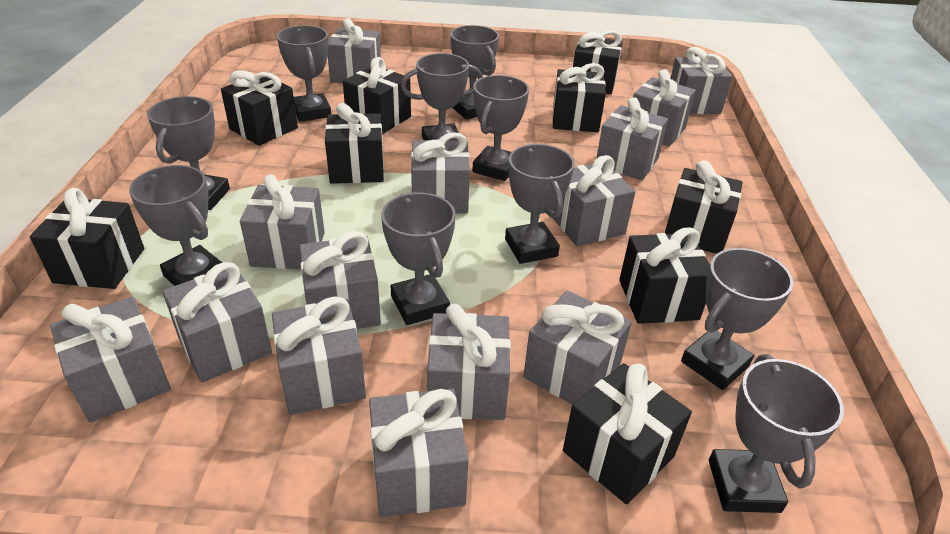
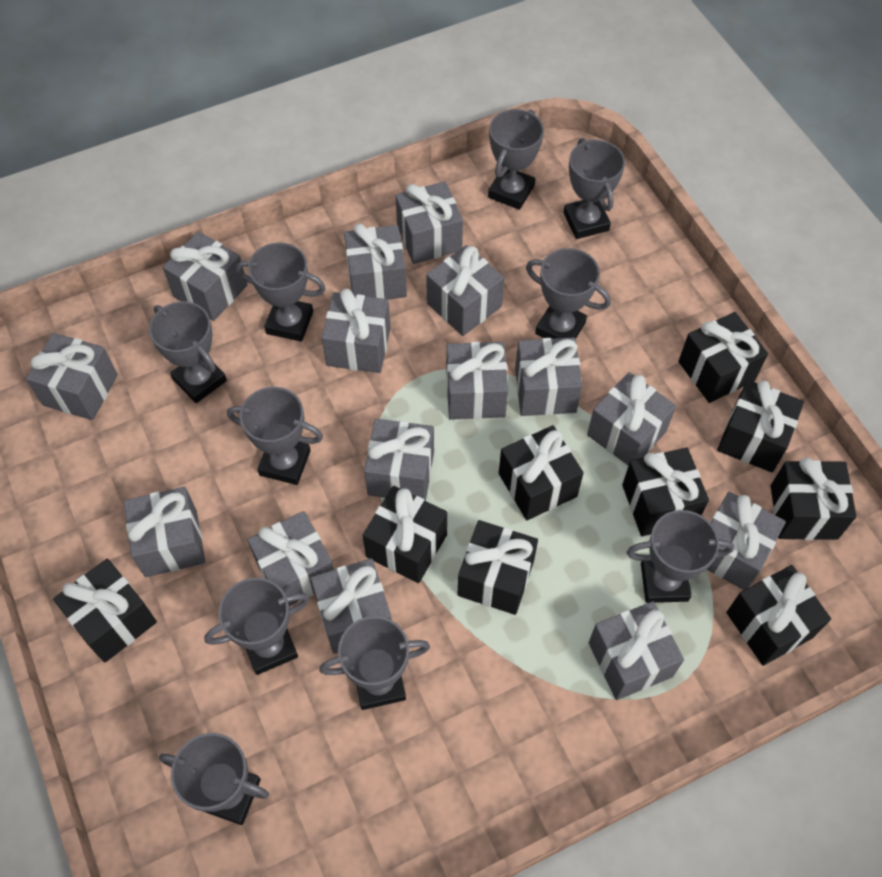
grey gift: 14 -> 15

